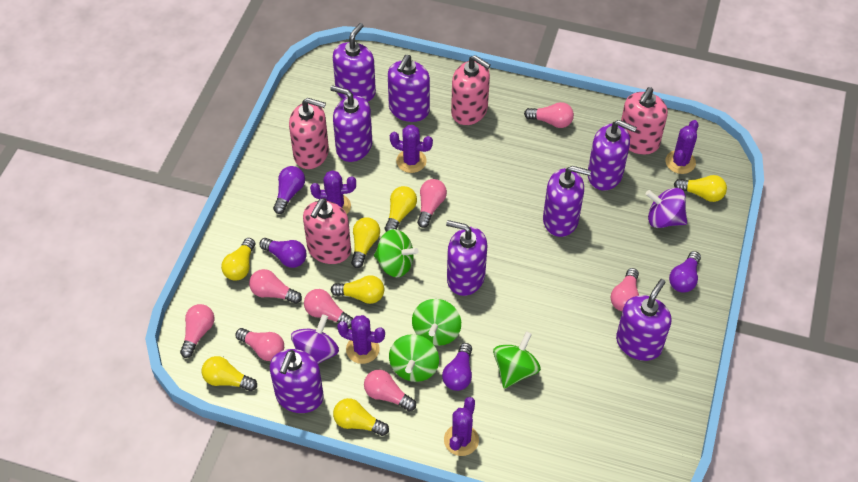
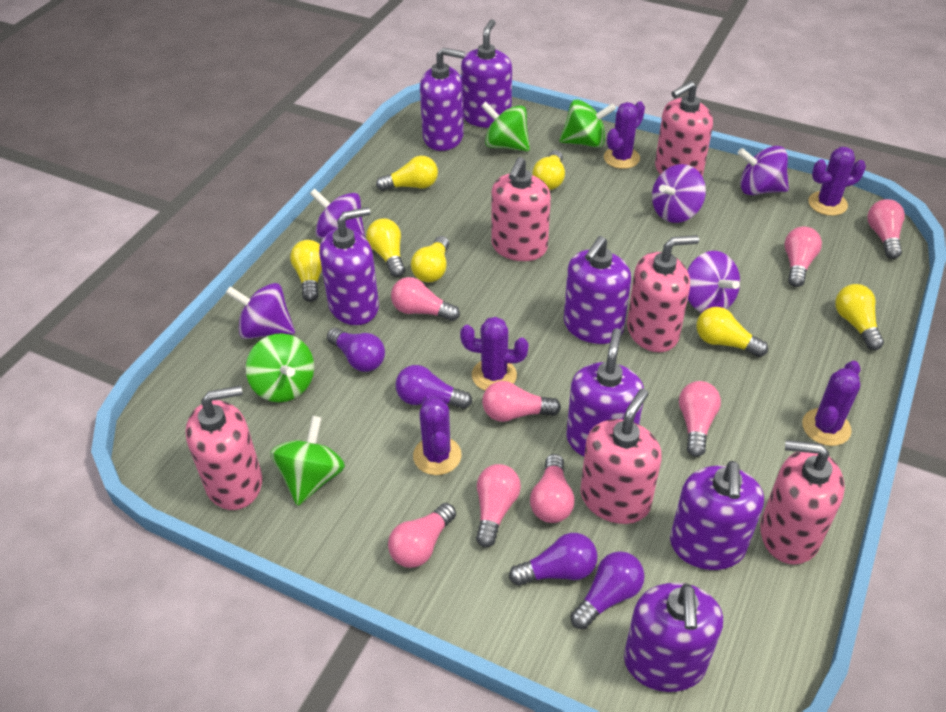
pink soap dispenser: 4 -> 6
purple soap dispenser: 8 -> 7
purple spinning top: 2 -> 5

